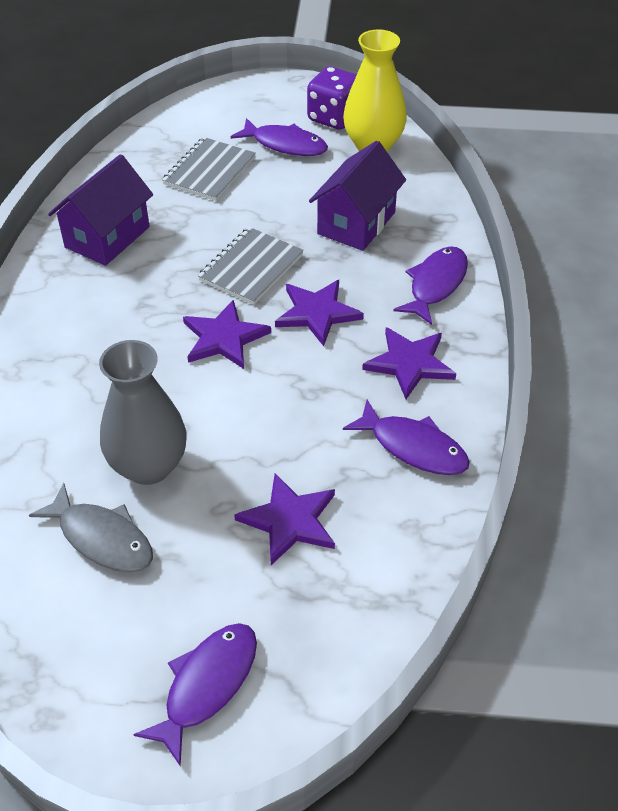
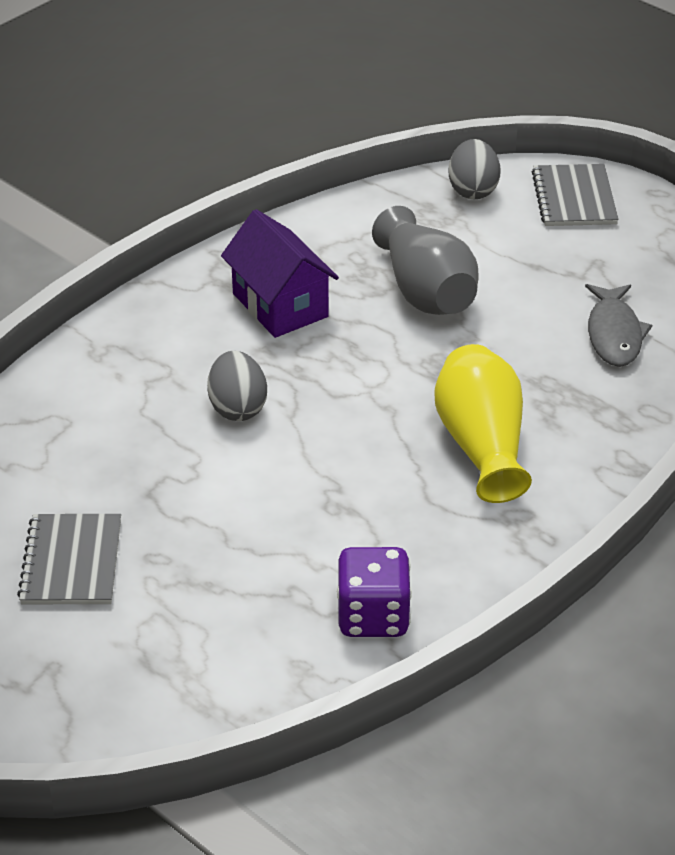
grey egg: 0 -> 2
purple fish: 4 -> 0
purple house: 2 -> 1
purple star: 4 -> 0

